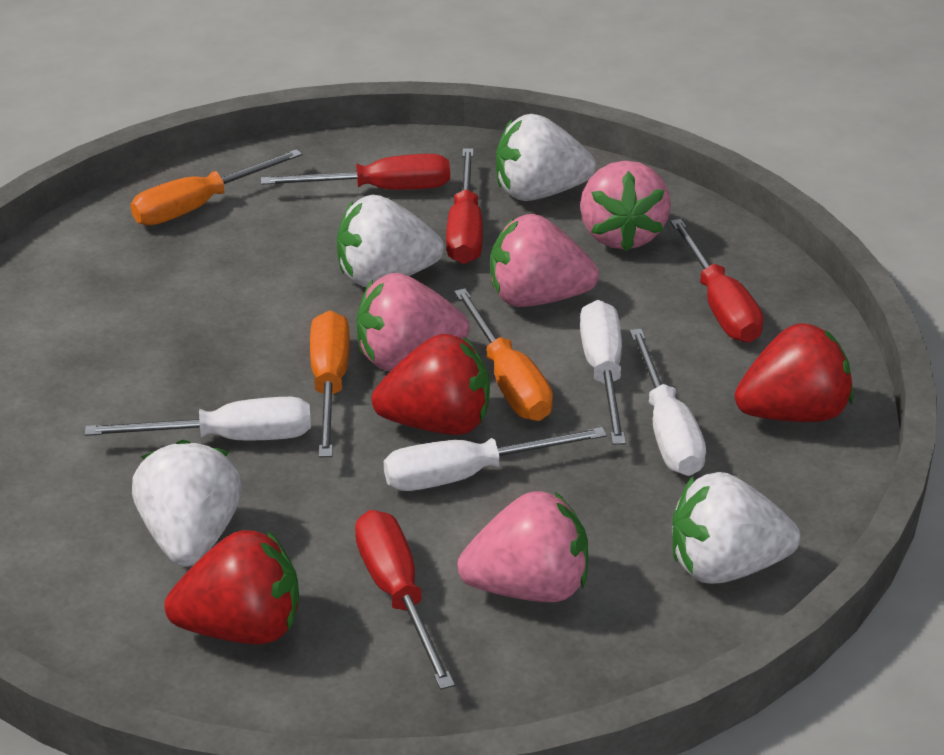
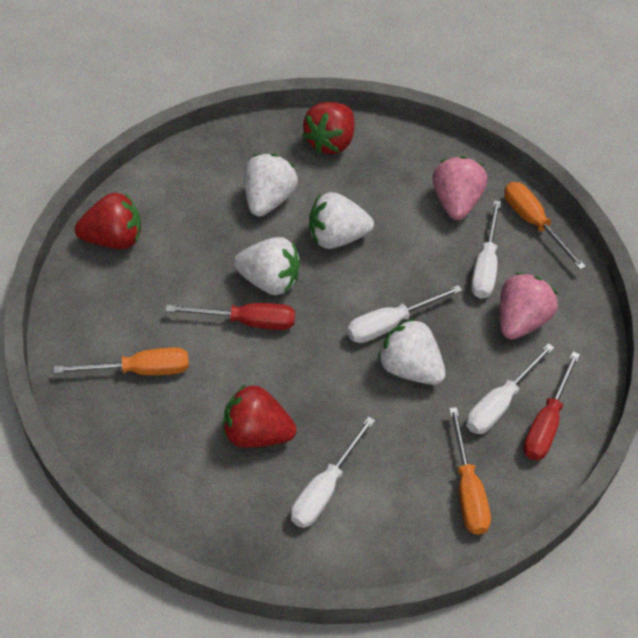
pink strawberry: 4 -> 2
red screwdriver: 4 -> 2

